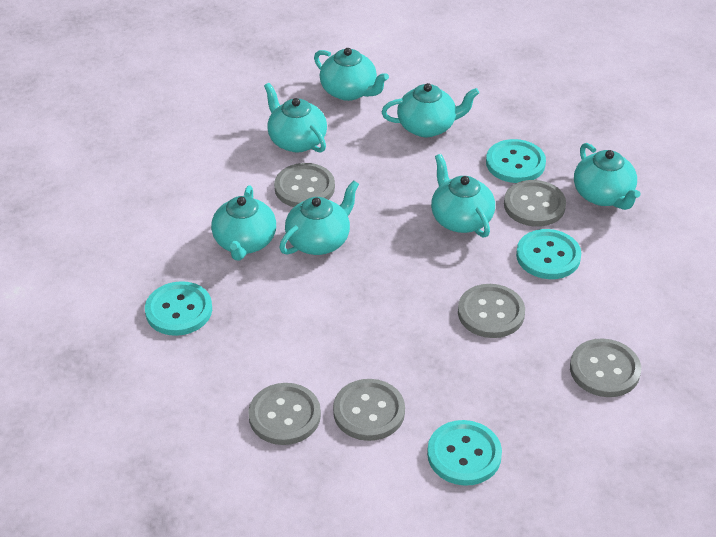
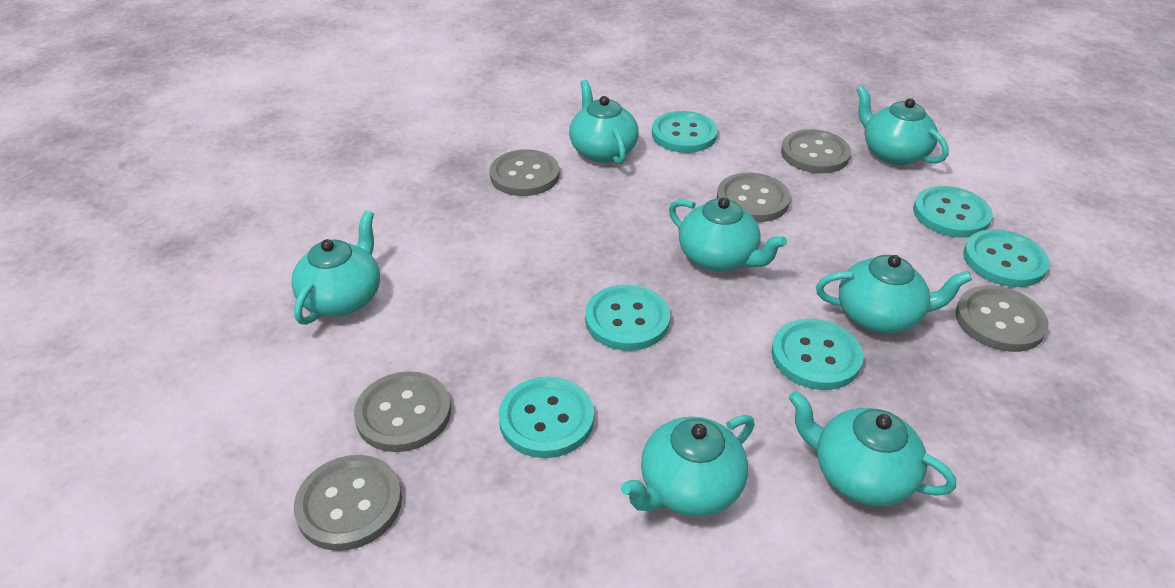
turquoise button: 4 -> 6

